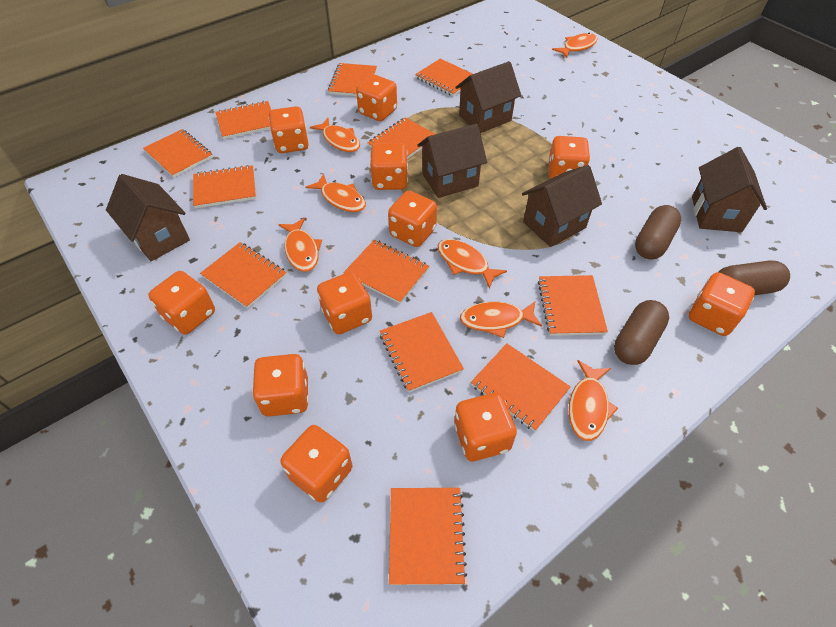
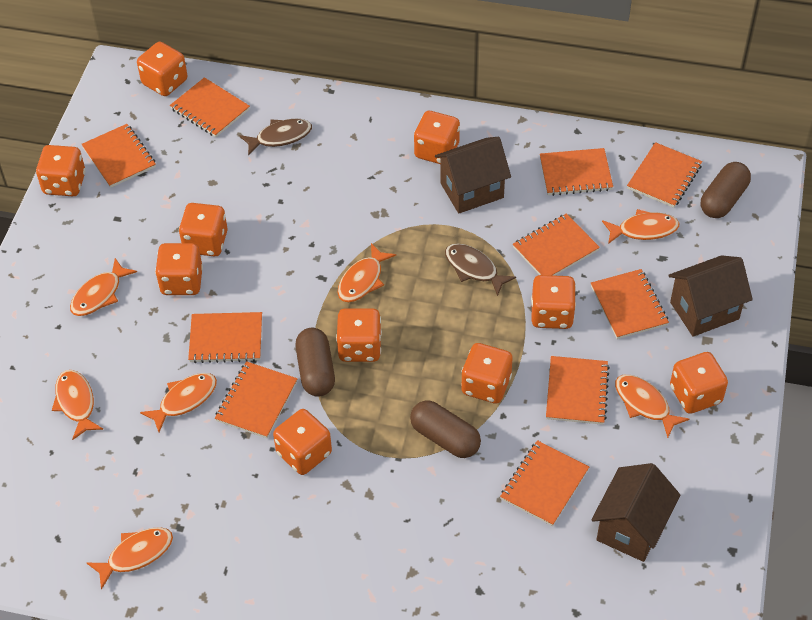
brown fish: 0 -> 2
brown house: 5 -> 3
orange dice: 11 -> 10
orange notebook: 12 -> 10

